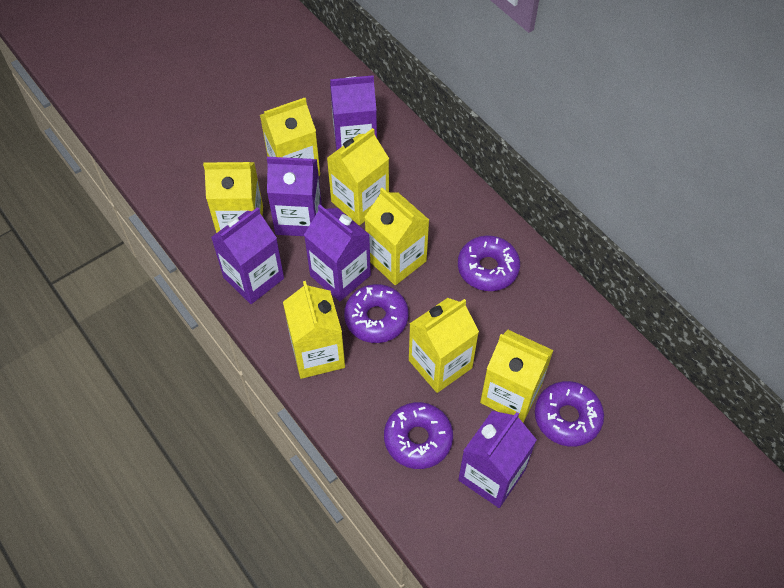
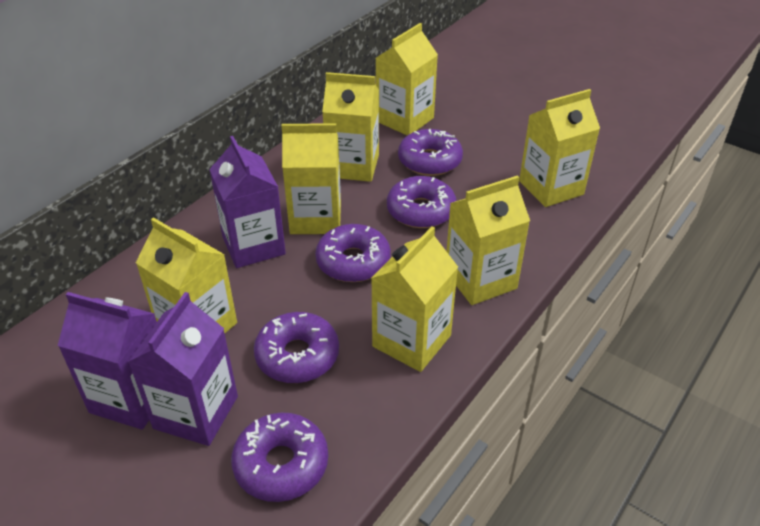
purple carton: 5 -> 3
purple donut: 4 -> 5

